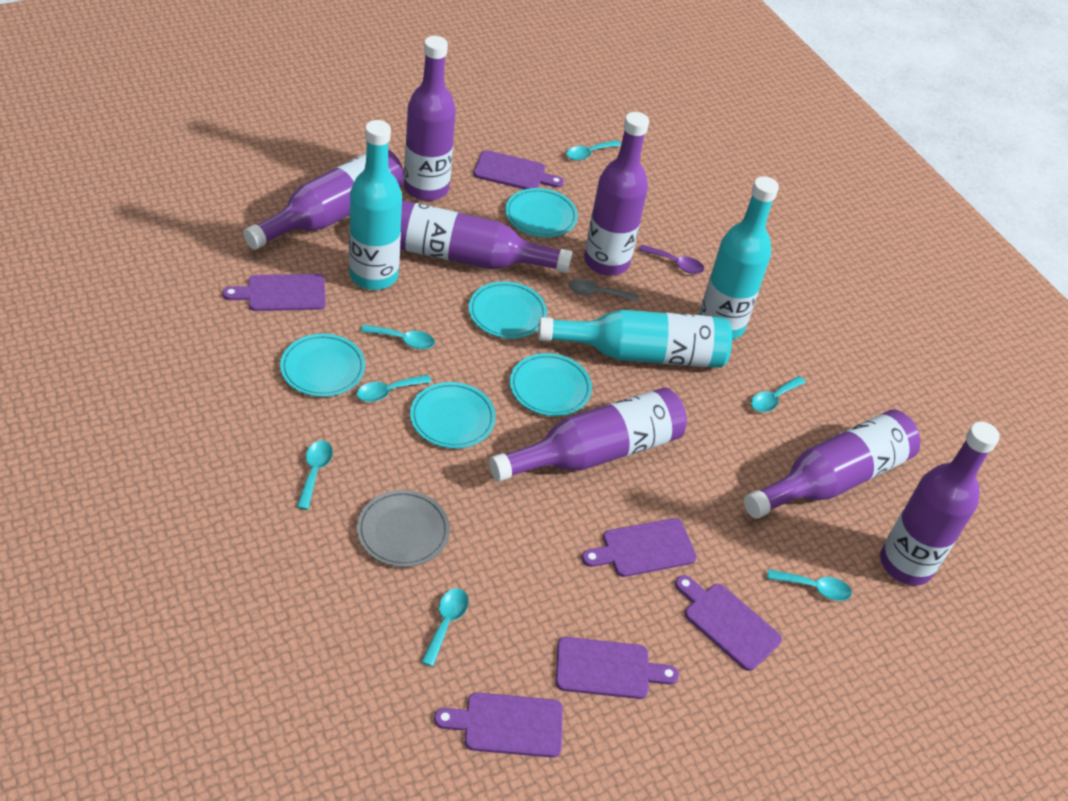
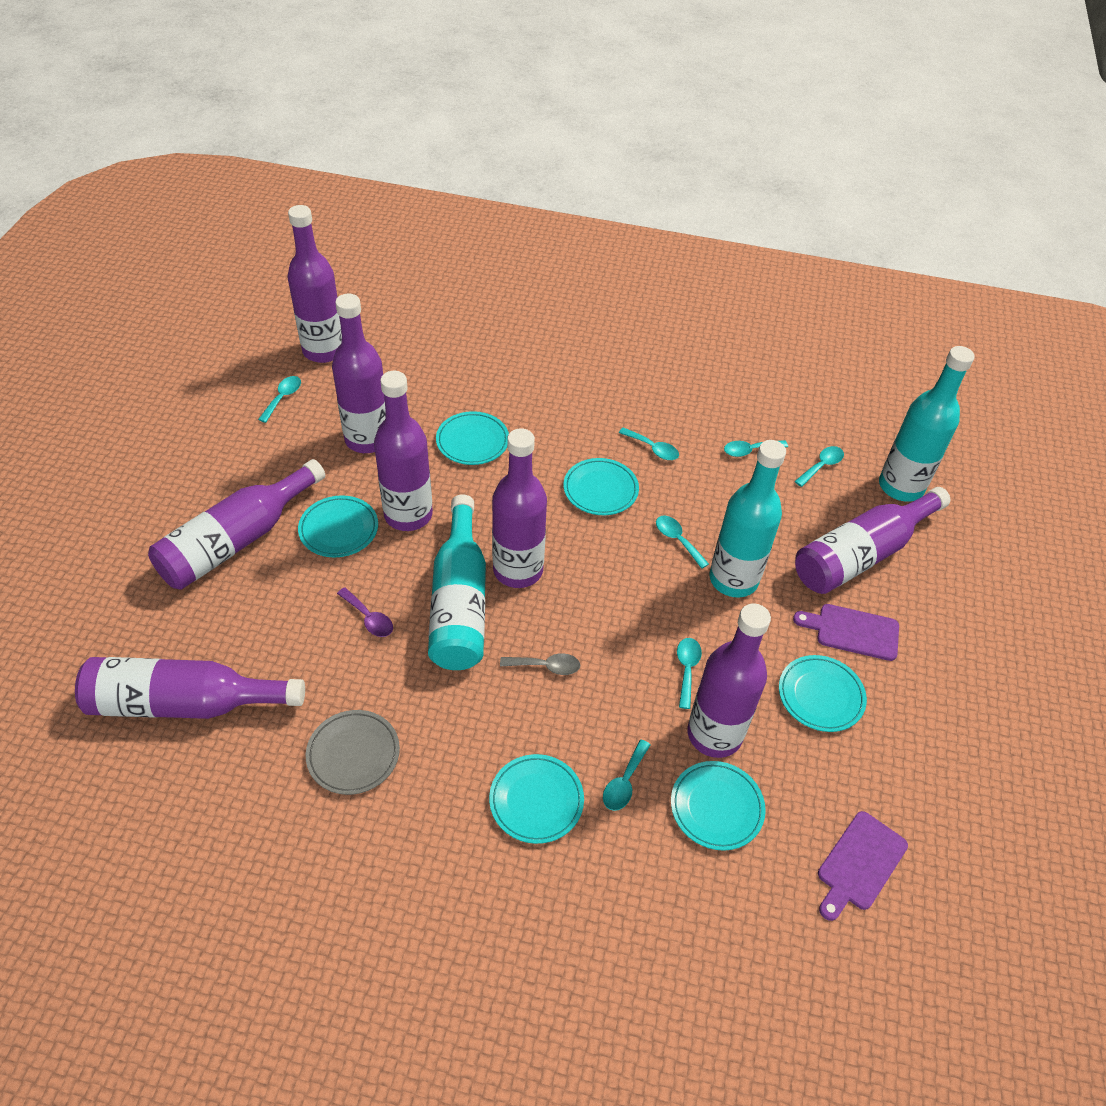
purple bottle: 7 -> 8
purple cutting board: 6 -> 2
turquoise plate: 5 -> 6

